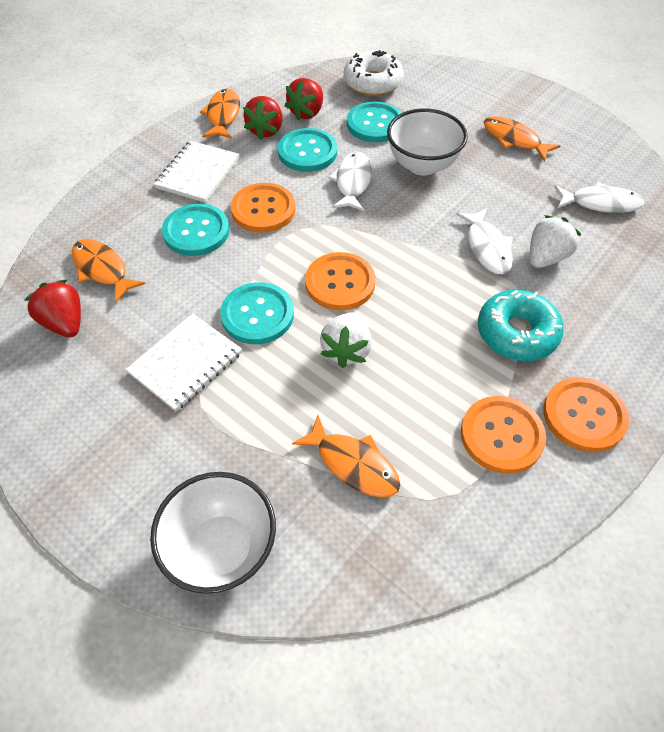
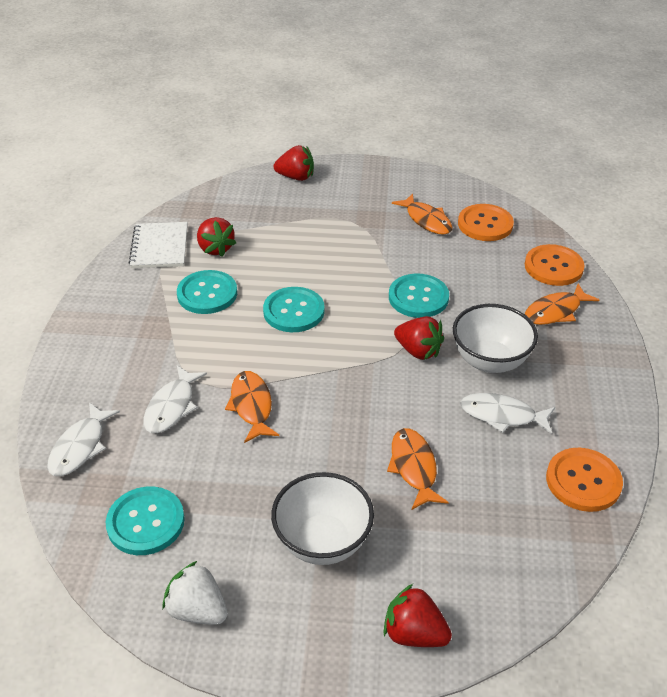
orange button: 4 -> 3
red strawberry: 3 -> 4
turquoise donut: 1 -> 0
white donut: 1 -> 0
white notebook: 2 -> 1
white strawberry: 2 -> 1

